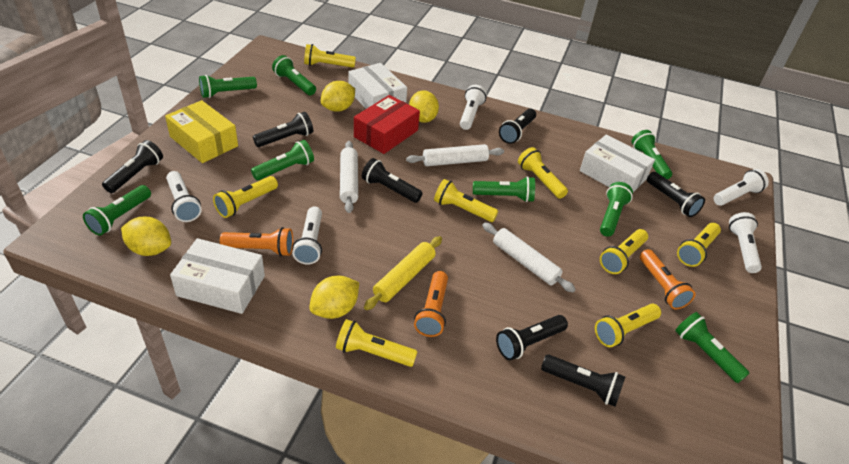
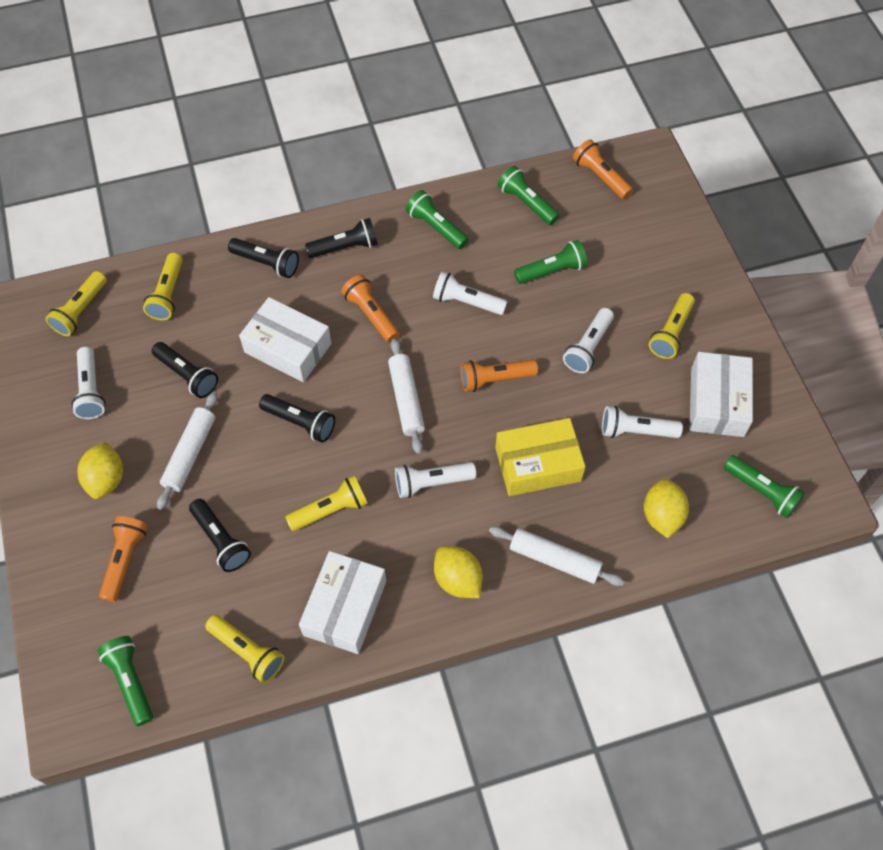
black flashlight: 7 -> 5
green flashlight: 8 -> 5
orange flashlight: 3 -> 4
red box: 1 -> 0
yellow flashlight: 8 -> 5
yellow lemon: 4 -> 3
yellow rolling pin: 1 -> 0

